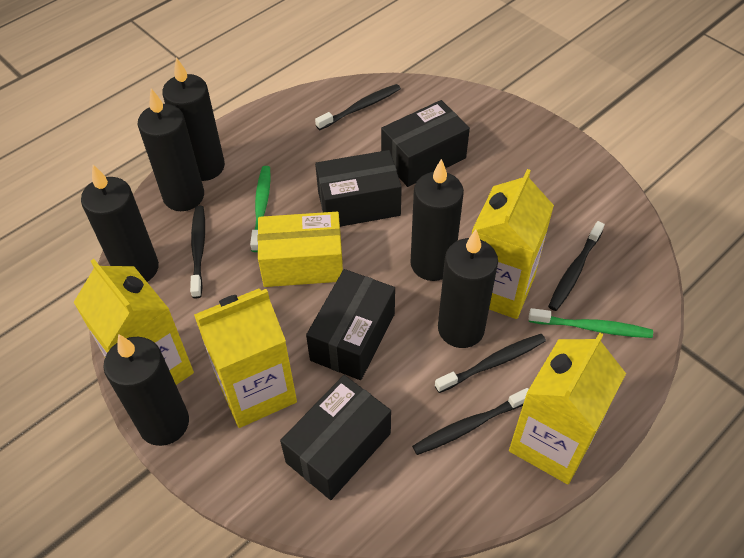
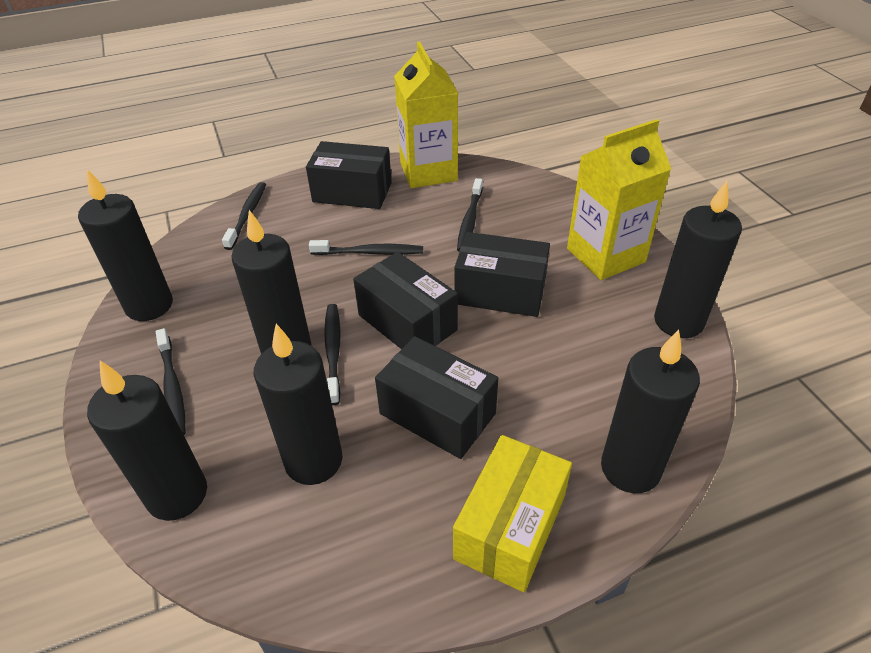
green toothbrush: 2 -> 0
yellow carton: 4 -> 2

